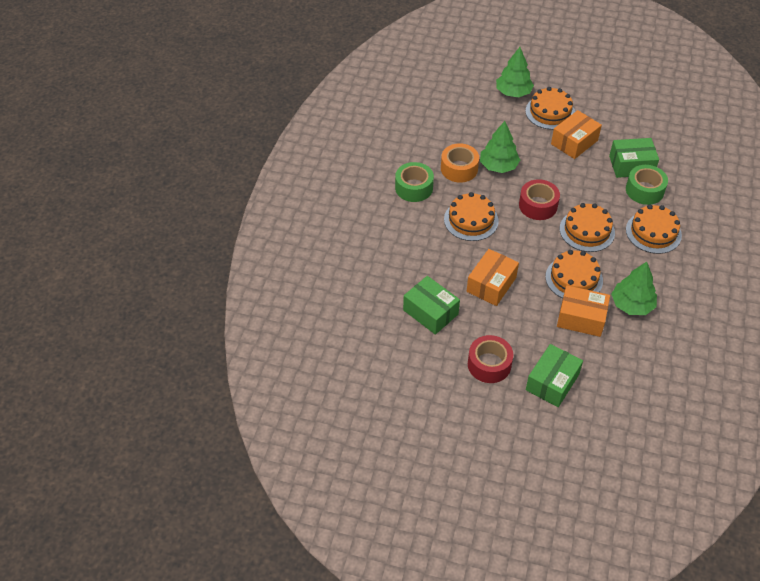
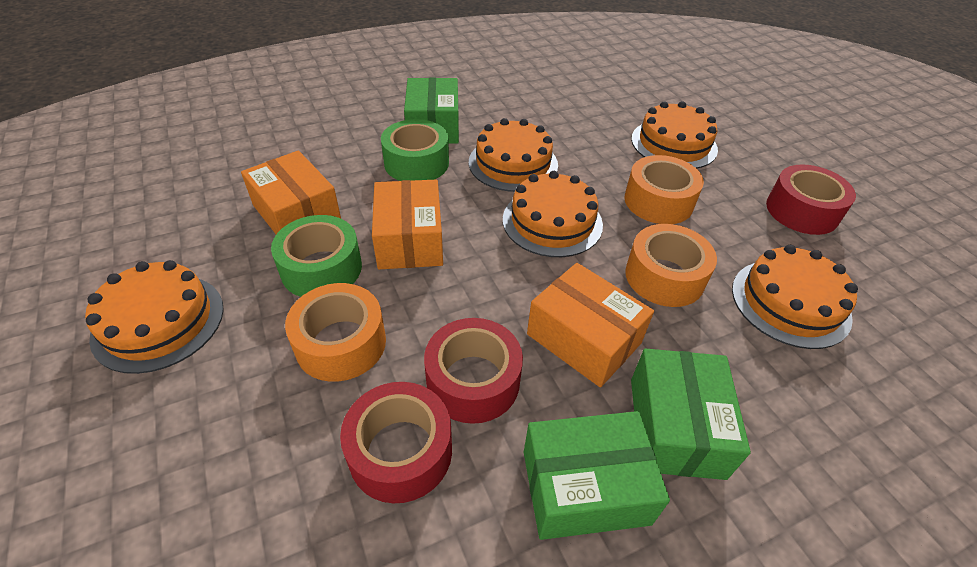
green tree: 3 -> 0
orange tape: 1 -> 3
red tape: 2 -> 3

